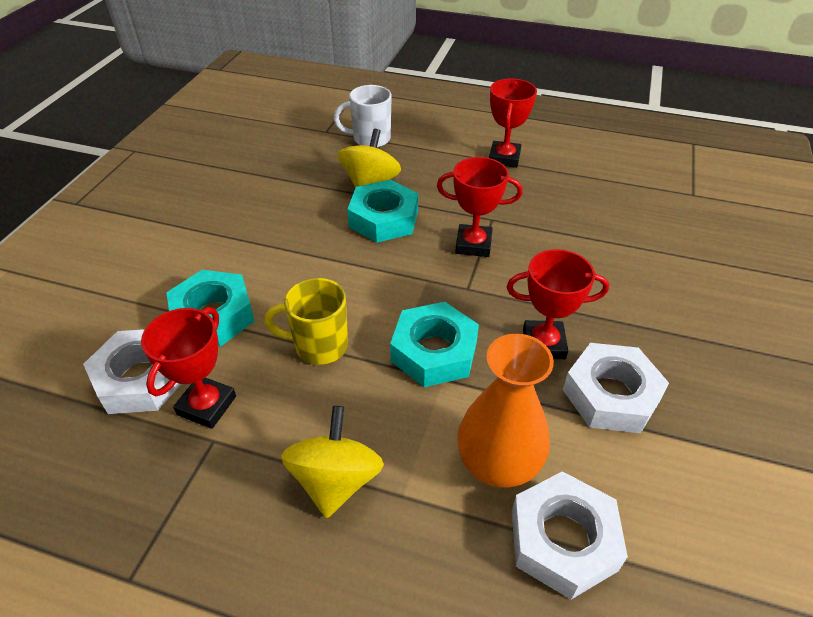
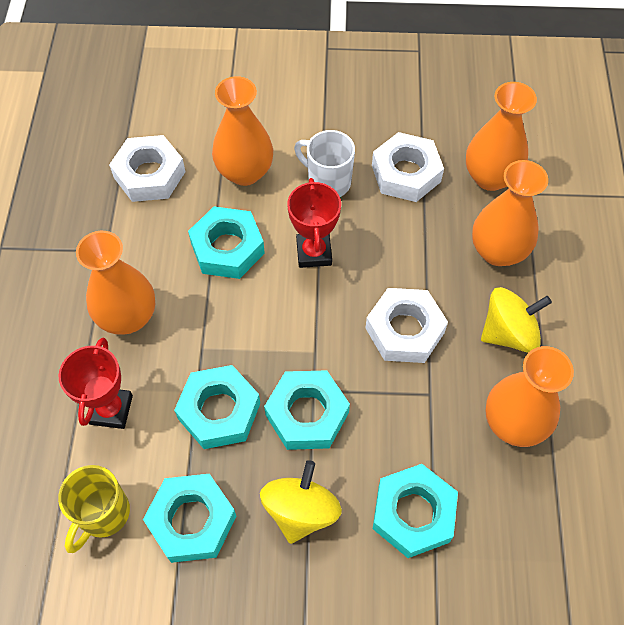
orange vase: 1 -> 5
red trophy: 4 -> 2
turquoise nut: 3 -> 5

